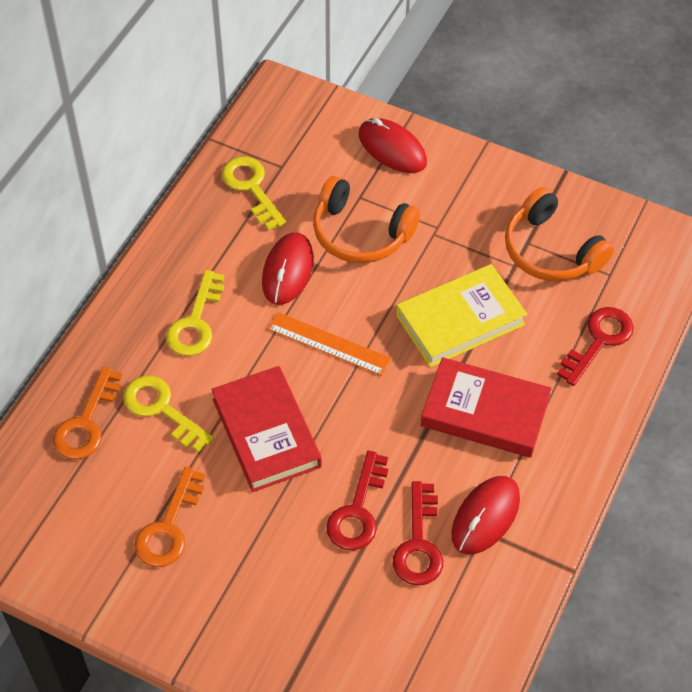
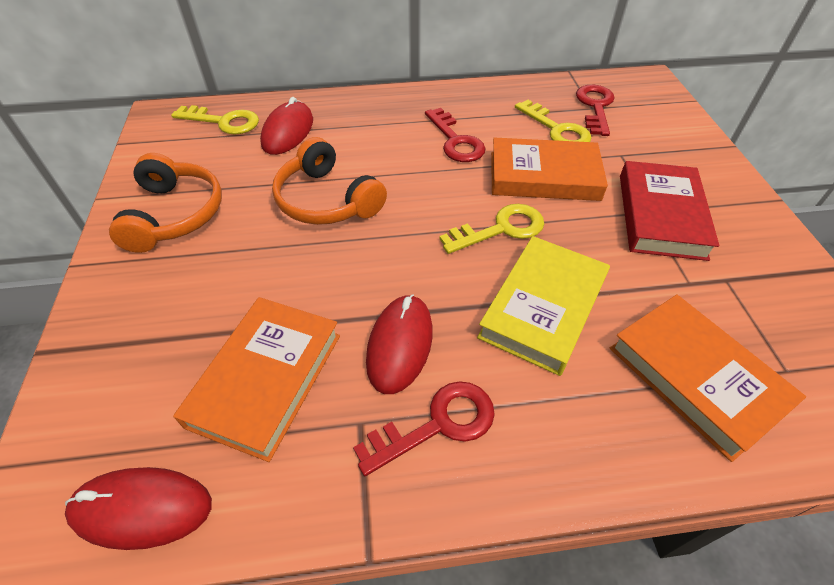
orange book: 0 -> 3
orange key: 2 -> 0
orange ruler: 1 -> 0
red book: 2 -> 1

